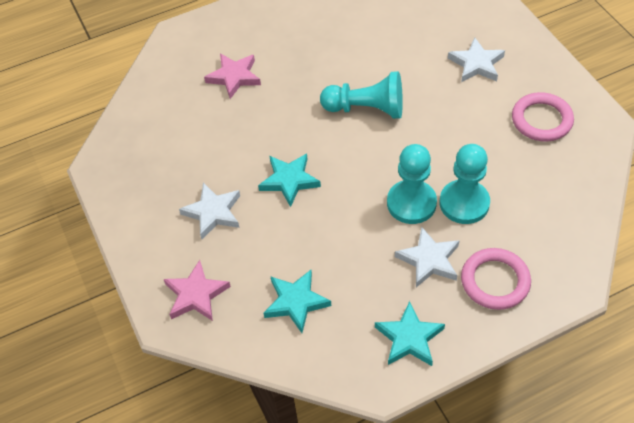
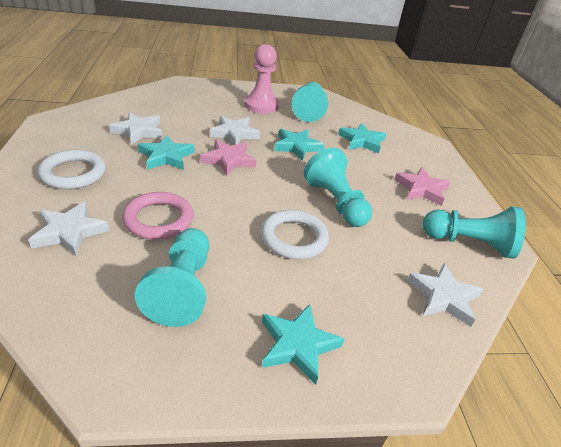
pink pawn: 0 -> 1
pink ring: 2 -> 1
turquoise pawn: 3 -> 4
turquoise star: 3 -> 4
white ring: 0 -> 2
white star: 3 -> 4

